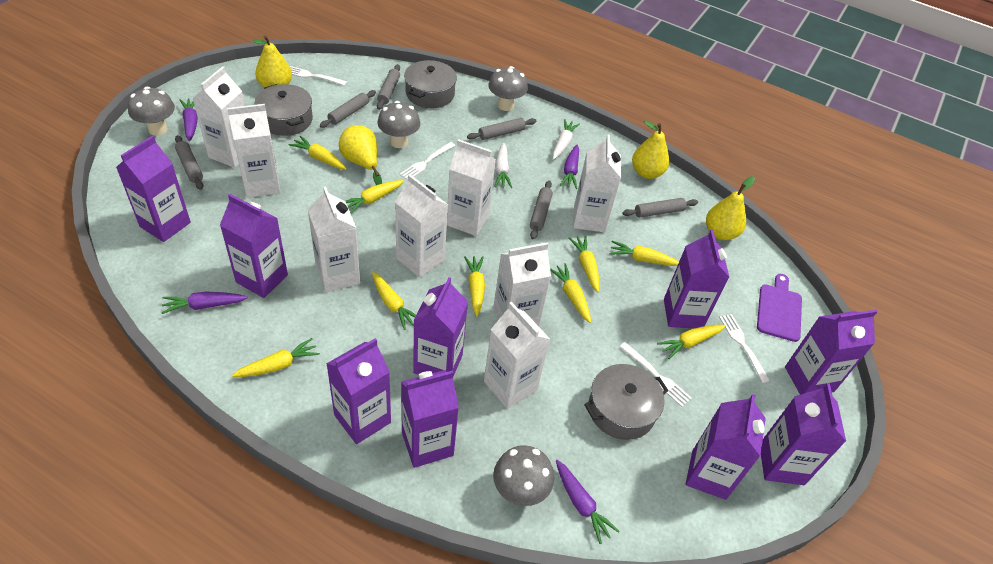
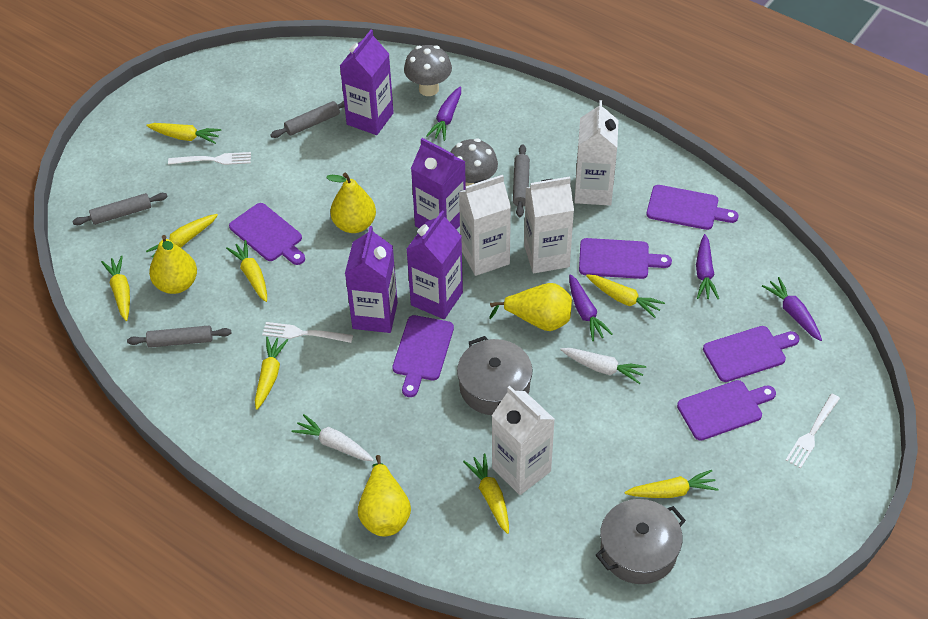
grey mushroom: 4 -> 2
grey pot: 3 -> 2
grey rolling pin: 6 -> 4
purple carton: 9 -> 4
purple cutting board: 1 -> 6
white carton: 8 -> 4
white fork: 4 -> 3
yellow carrot: 9 -> 8

